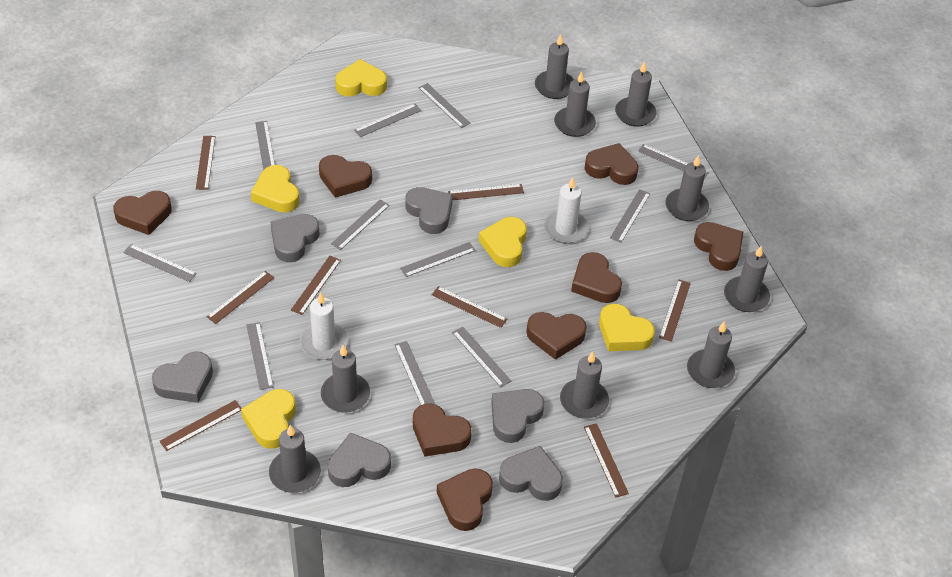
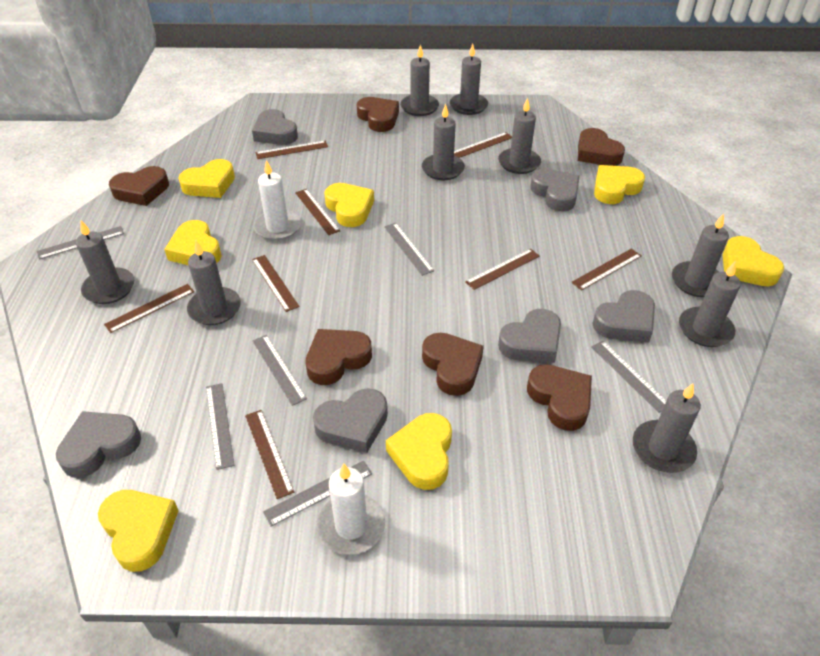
brown heart: 8 -> 6
grey ruler: 11 -> 6
yellow heart: 5 -> 7

